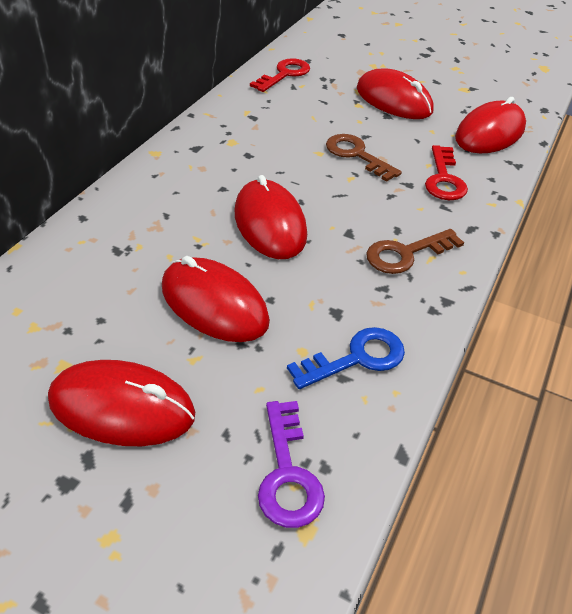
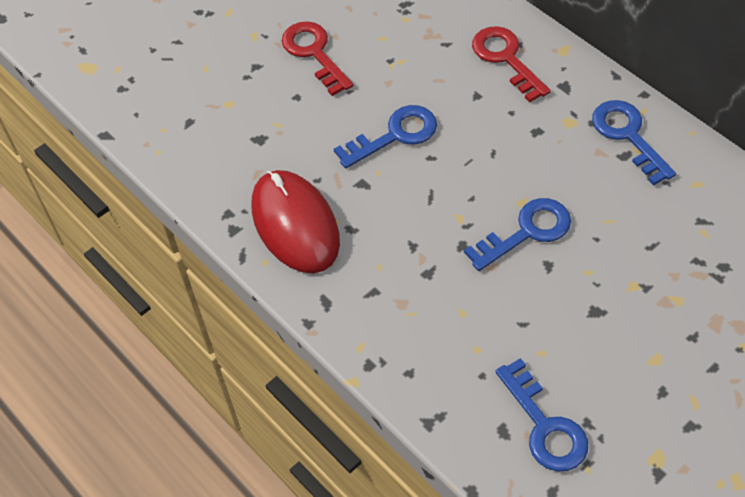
blue key: 1 -> 4
brown key: 2 -> 0
purple key: 1 -> 0
red mouse: 5 -> 1

